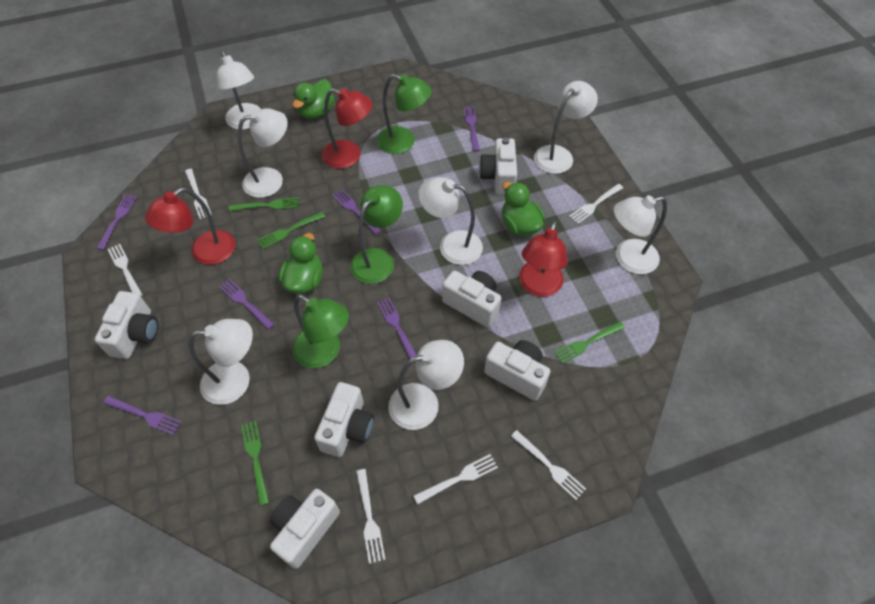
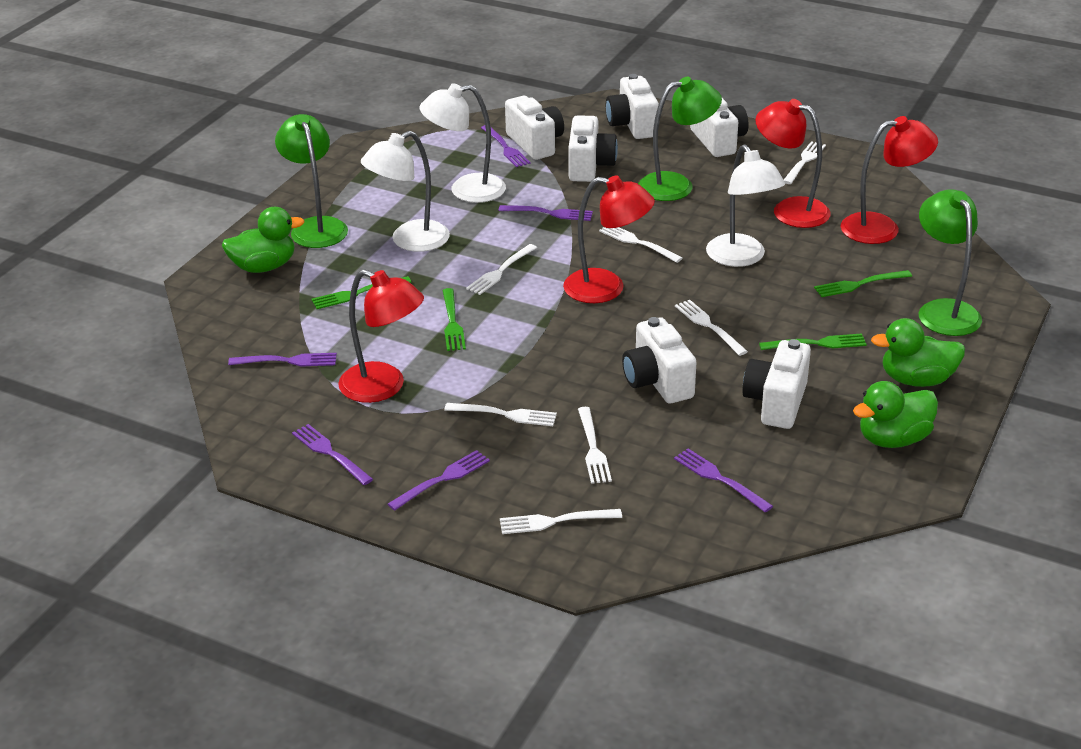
red lamp: 3 -> 4
white fork: 6 -> 7
white lamp: 7 -> 3

